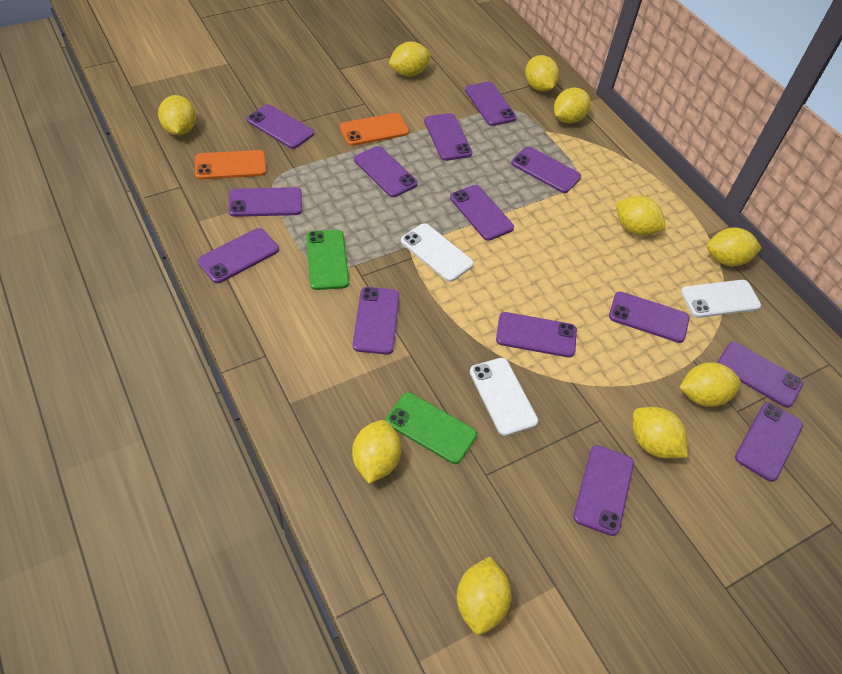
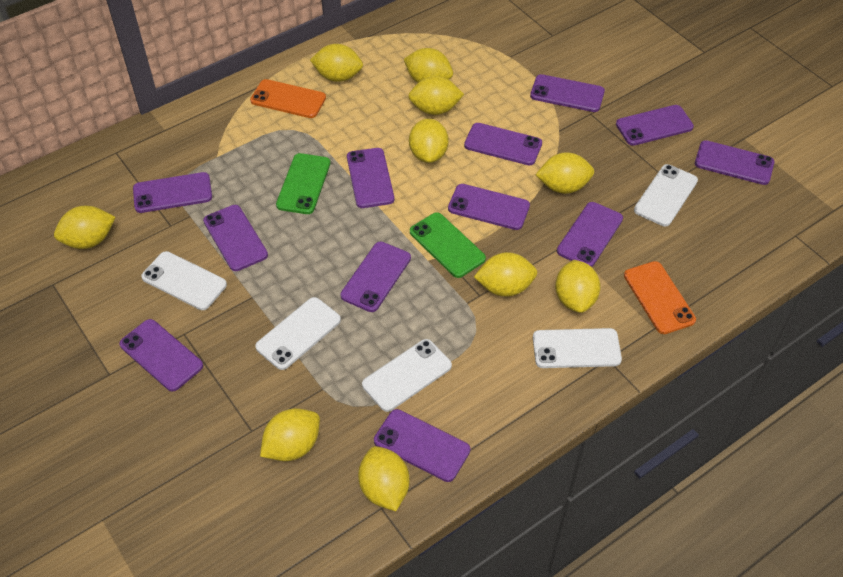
purple phone: 14 -> 12
white phone: 3 -> 5

